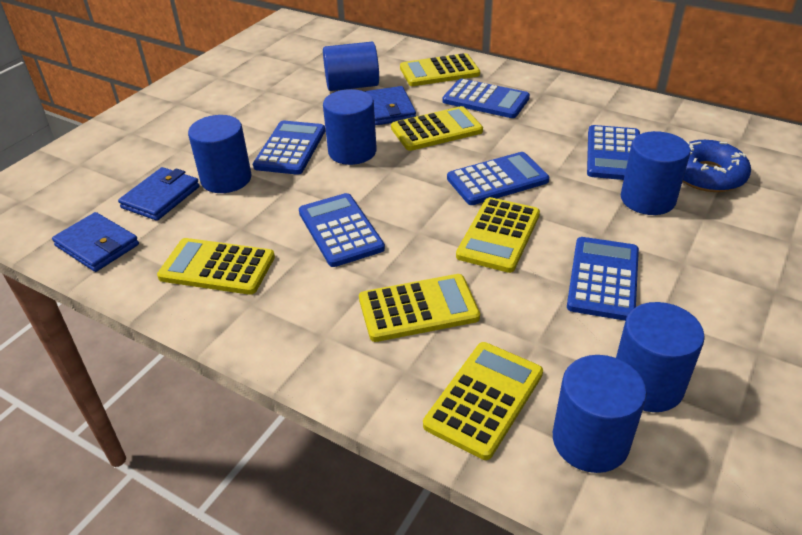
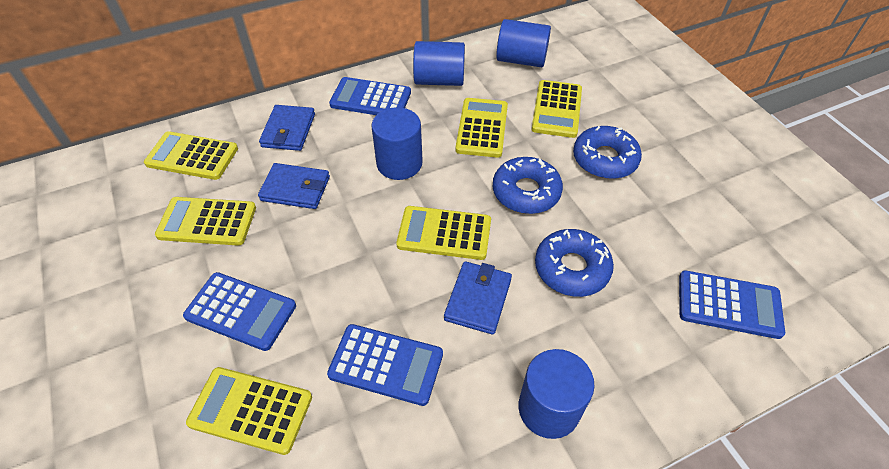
blue calculator: 6 -> 4
blue cylinder: 6 -> 4
blue donut: 1 -> 3

